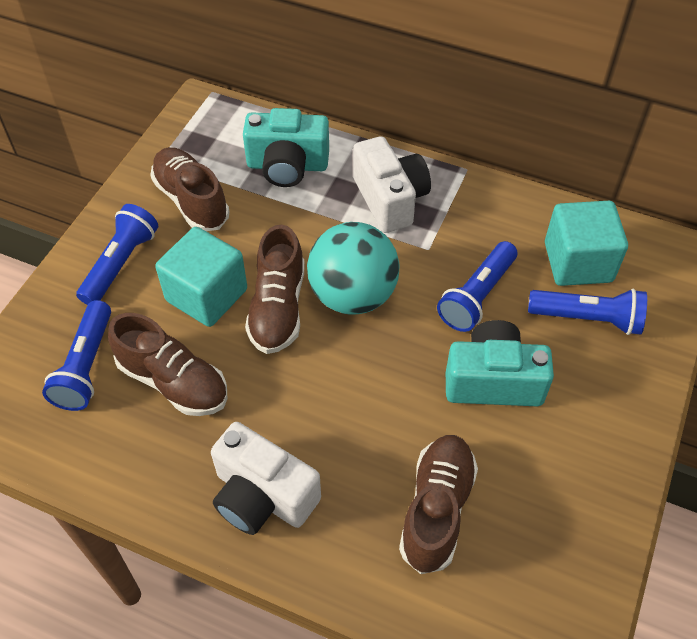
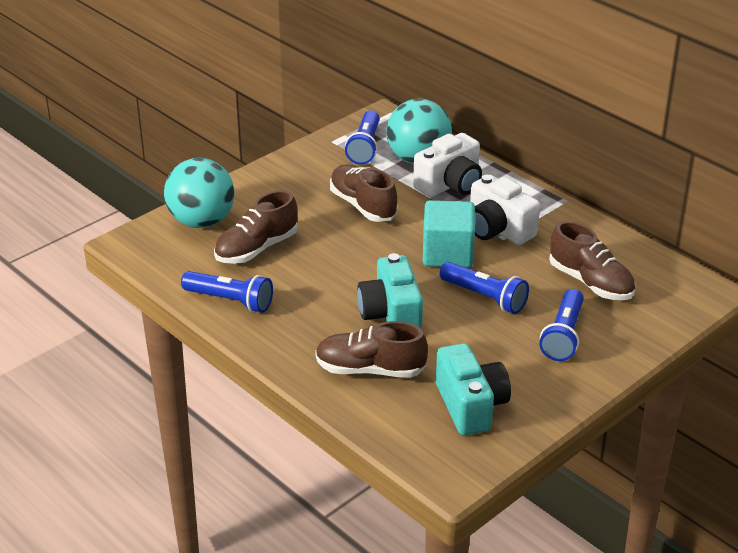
turquoise ball: 1 -> 2
turquoise cube: 2 -> 1

